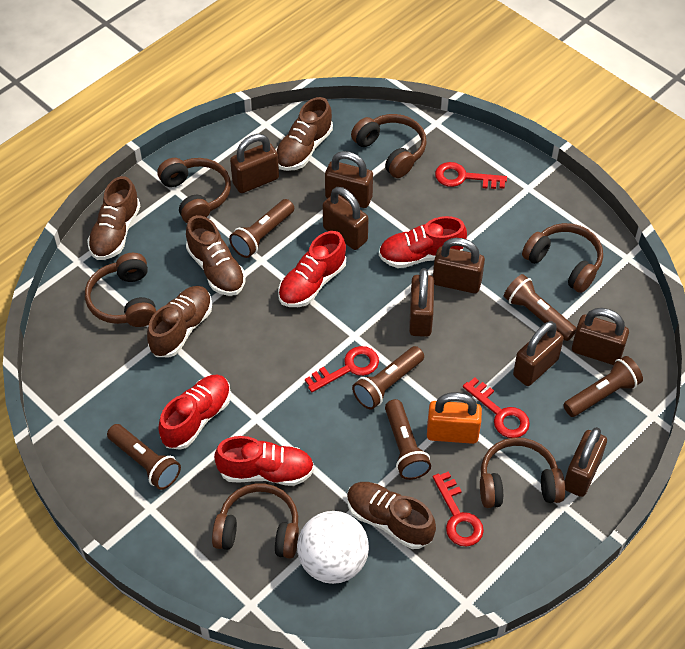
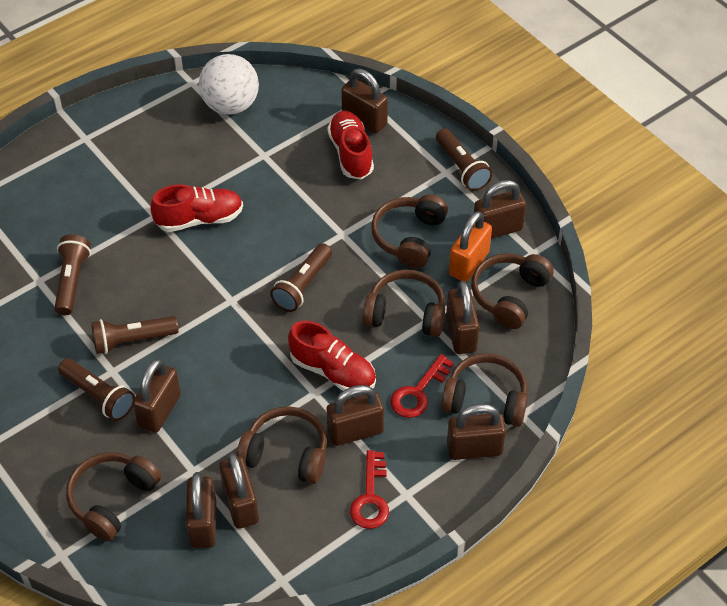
brown flashlight: 6 -> 5
brown shoe: 5 -> 0
red key: 4 -> 2
red shoe: 4 -> 3

